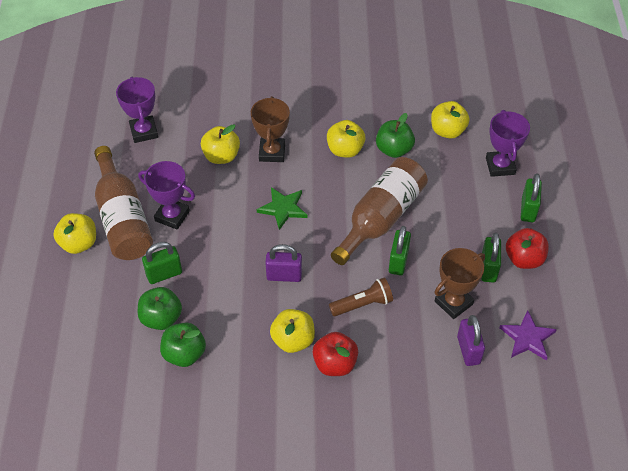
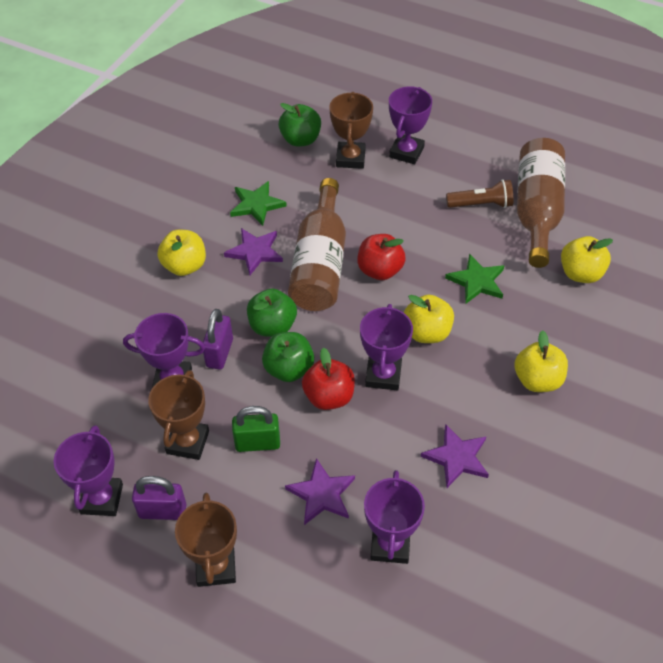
brown trophy: 2 -> 3
green padlock: 4 -> 1
green star: 1 -> 2
purple star: 1 -> 3
purple trophy: 3 -> 5
yellow apple: 5 -> 4

